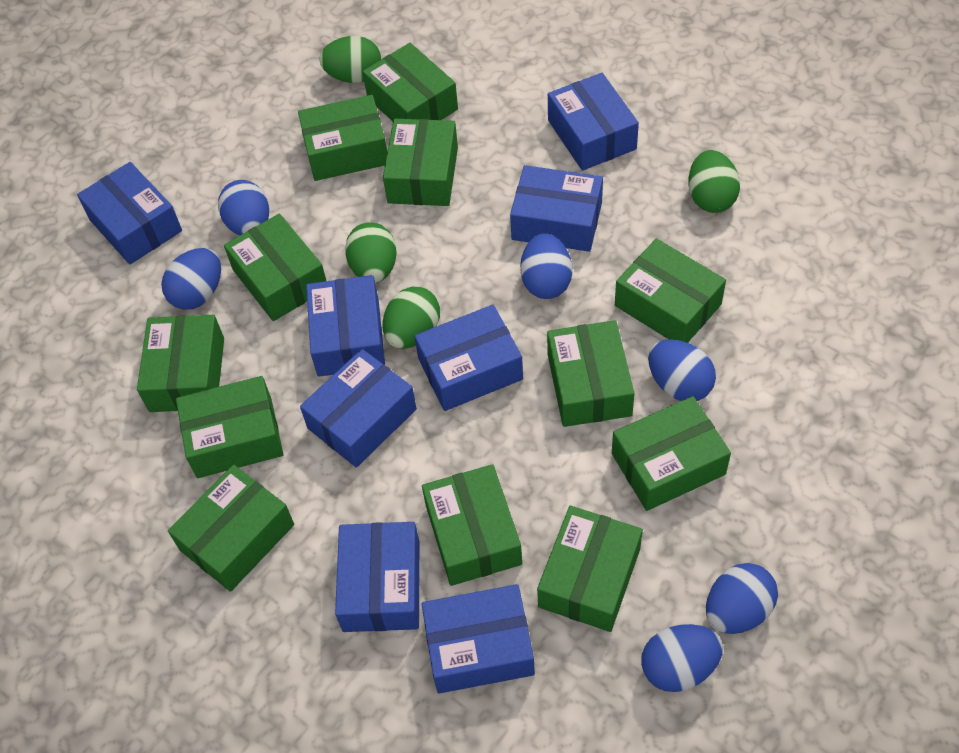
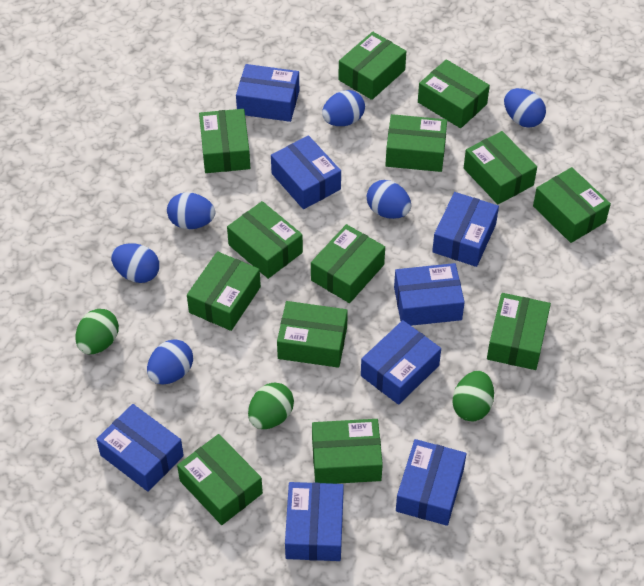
green box: 12 -> 13
green egg: 4 -> 3

